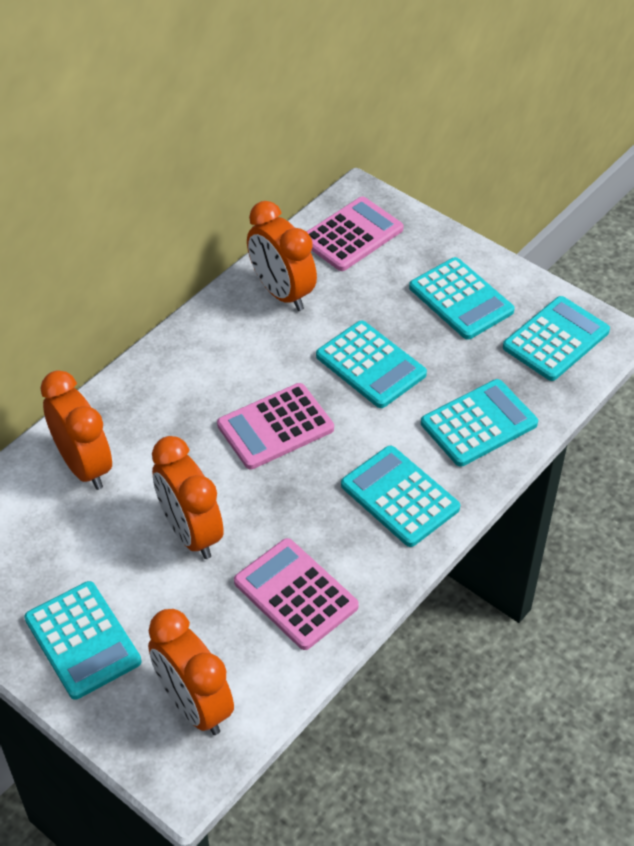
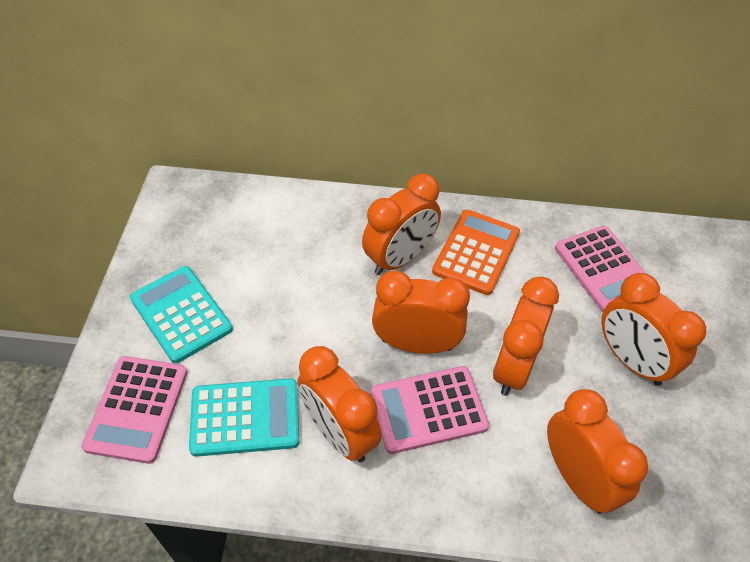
orange calculator: 0 -> 1
orange clock: 4 -> 6
turquoise calculator: 6 -> 2

